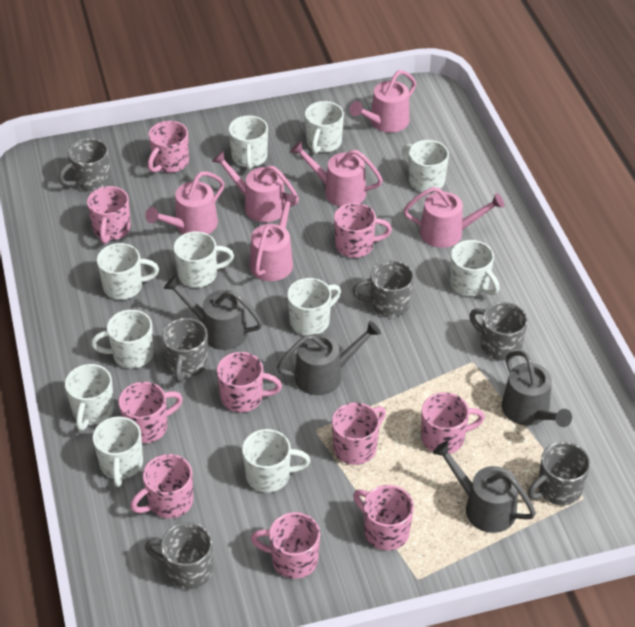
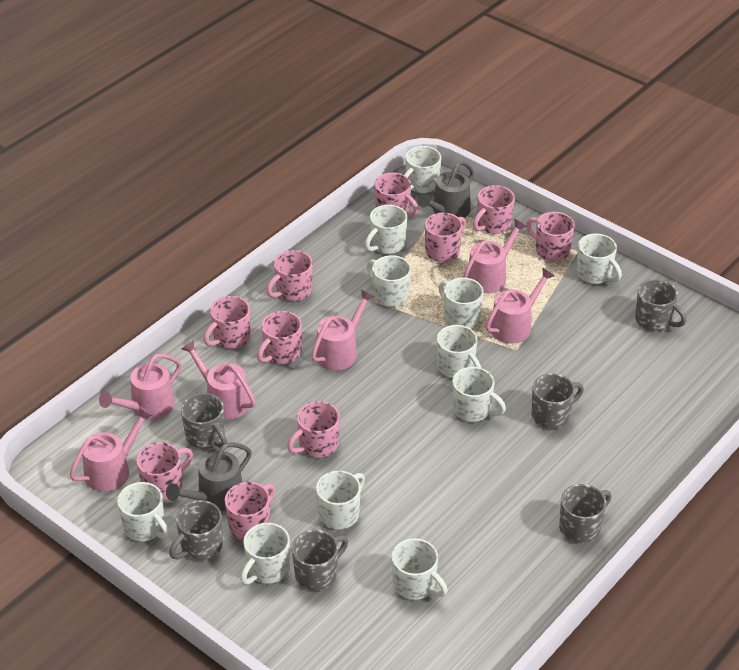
grey watering can: 4 -> 2

